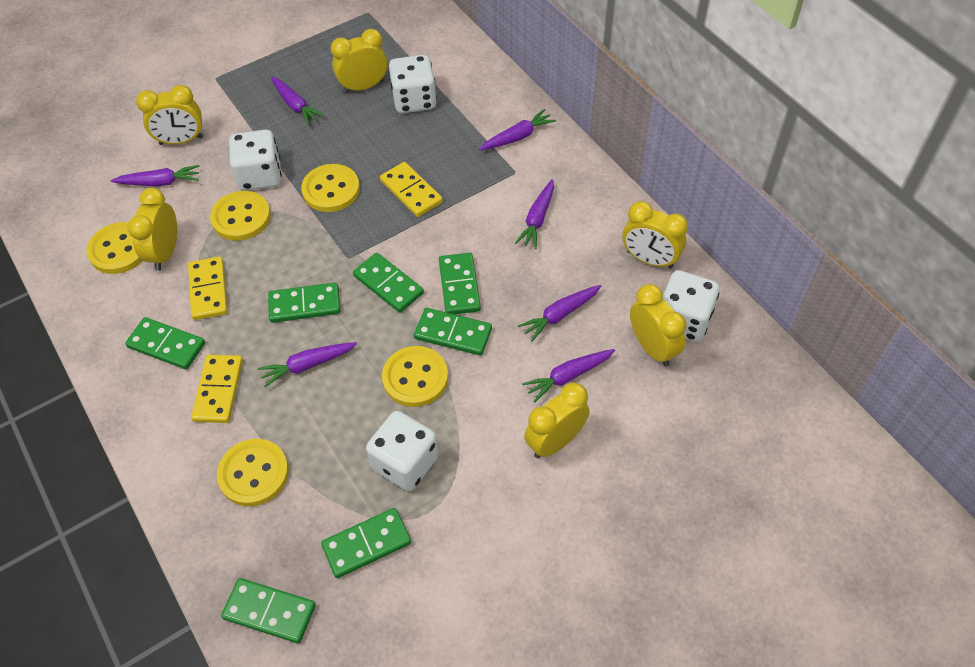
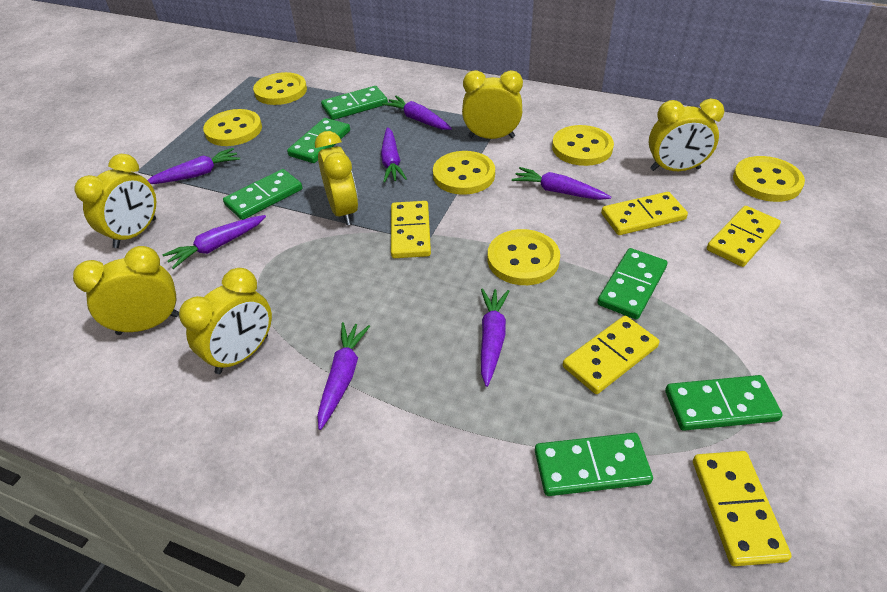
green domino: 7 -> 6
white dice: 4 -> 0
yellow button: 5 -> 6
yellow domino: 3 -> 5

